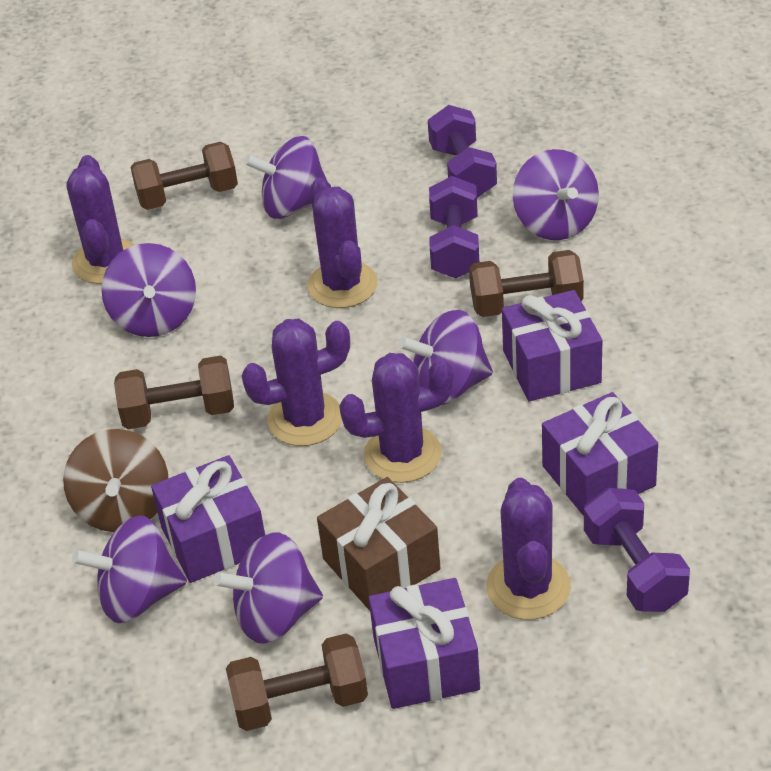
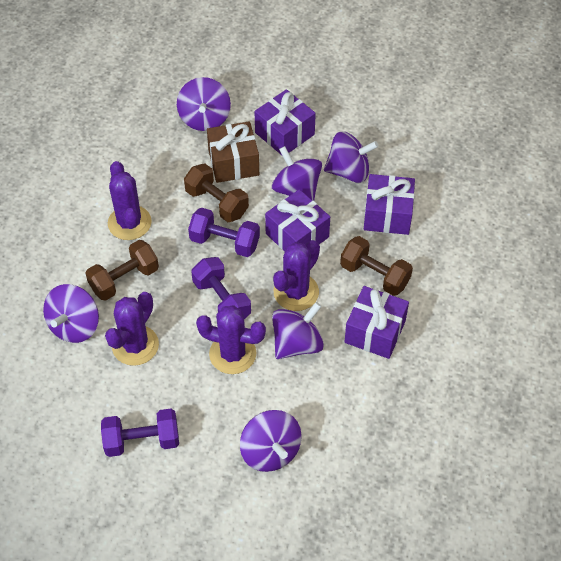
brown dumbbell: 4 -> 3
brown spinning top: 1 -> 0
purple cactus: 5 -> 4

